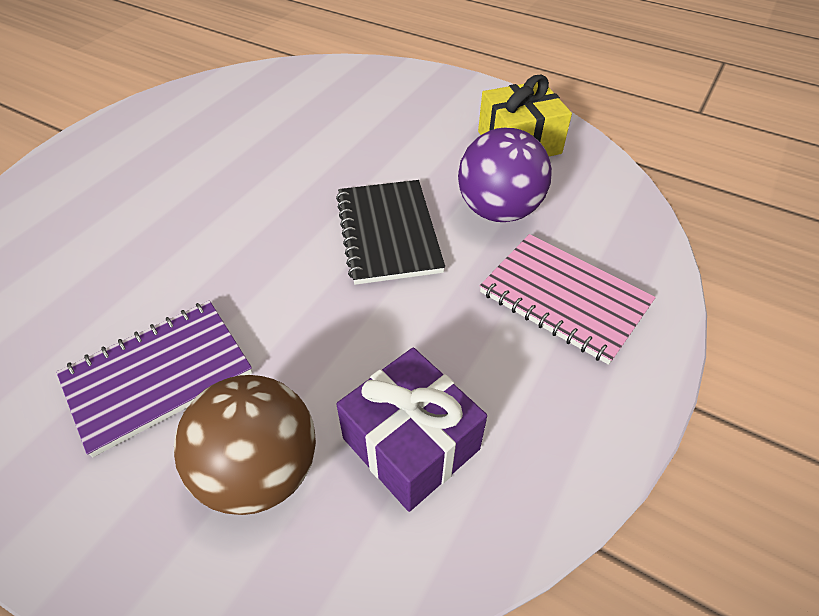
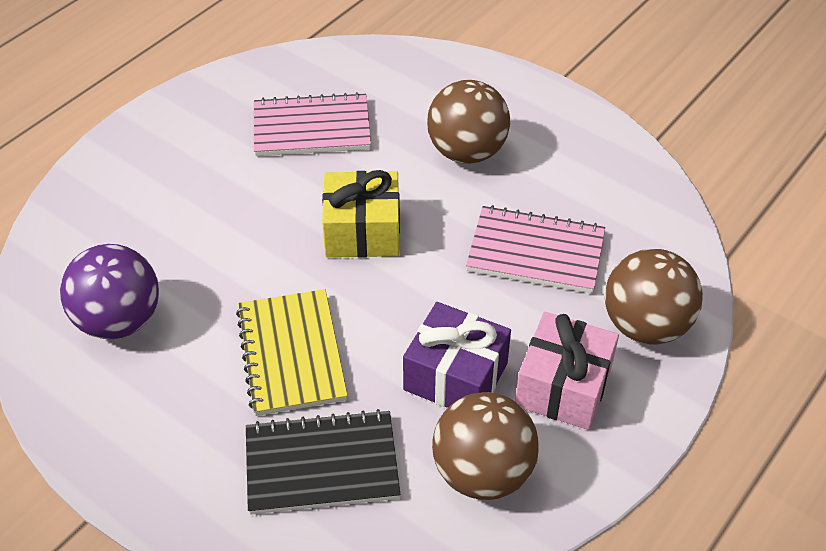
brown ball: 1 -> 3
pink gift: 0 -> 1
pink notebook: 1 -> 2
purple notebook: 1 -> 0
yellow notebook: 0 -> 1

